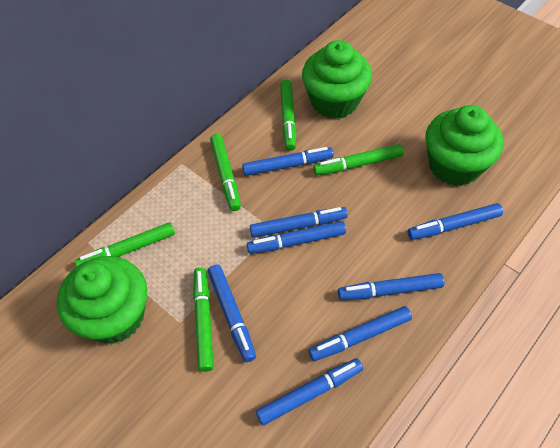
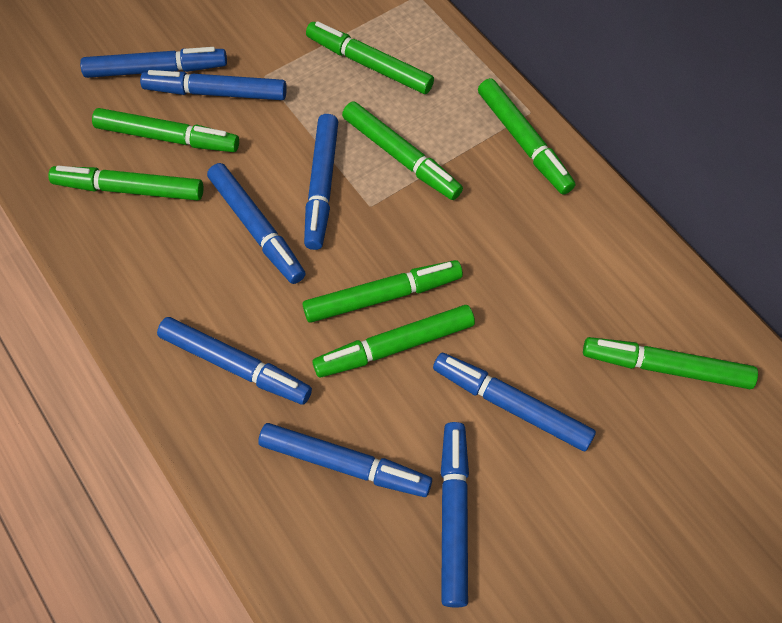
green cupcake: 3 -> 0
green marker: 5 -> 8

